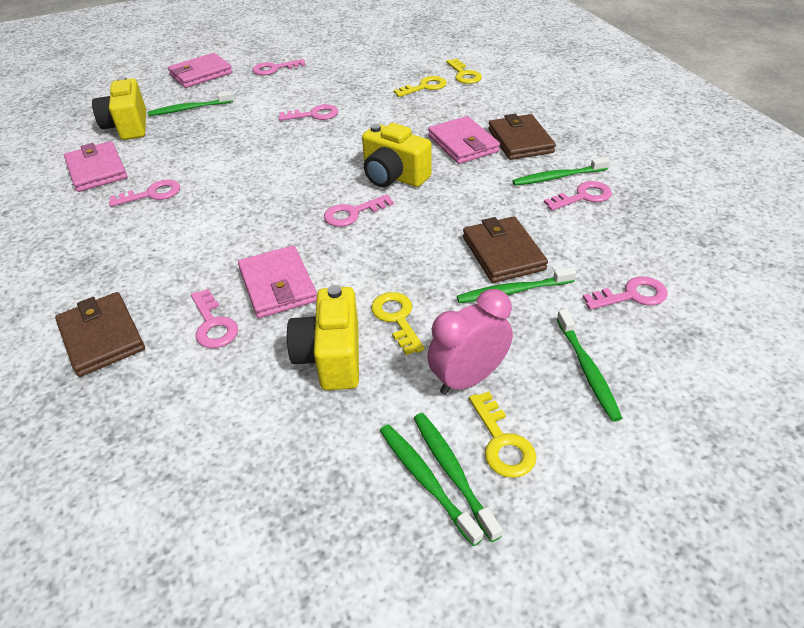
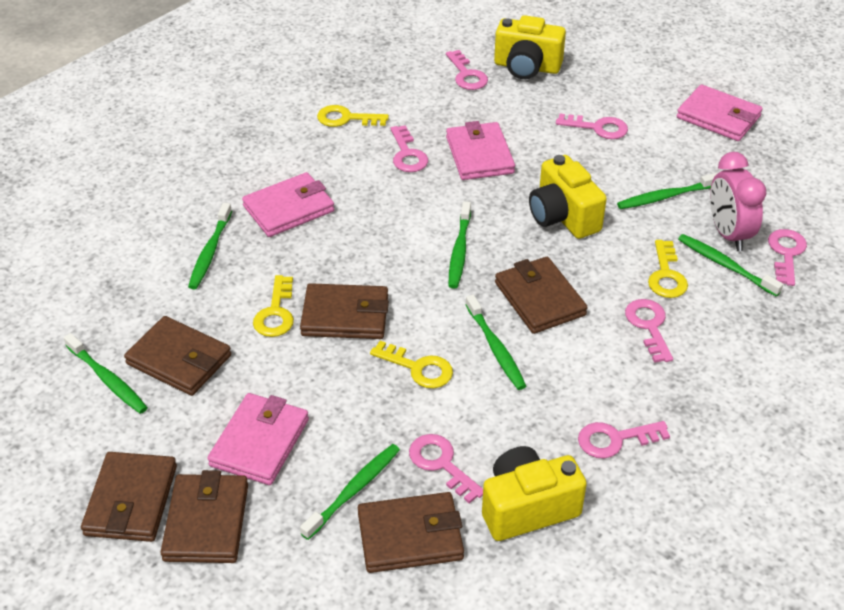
brown wallet: 3 -> 6
green toothbrush: 6 -> 7

